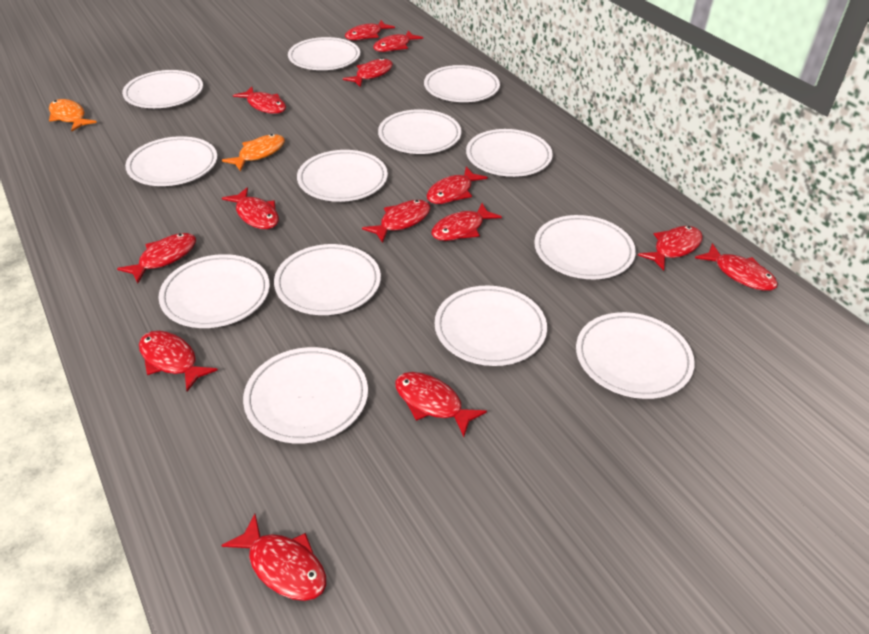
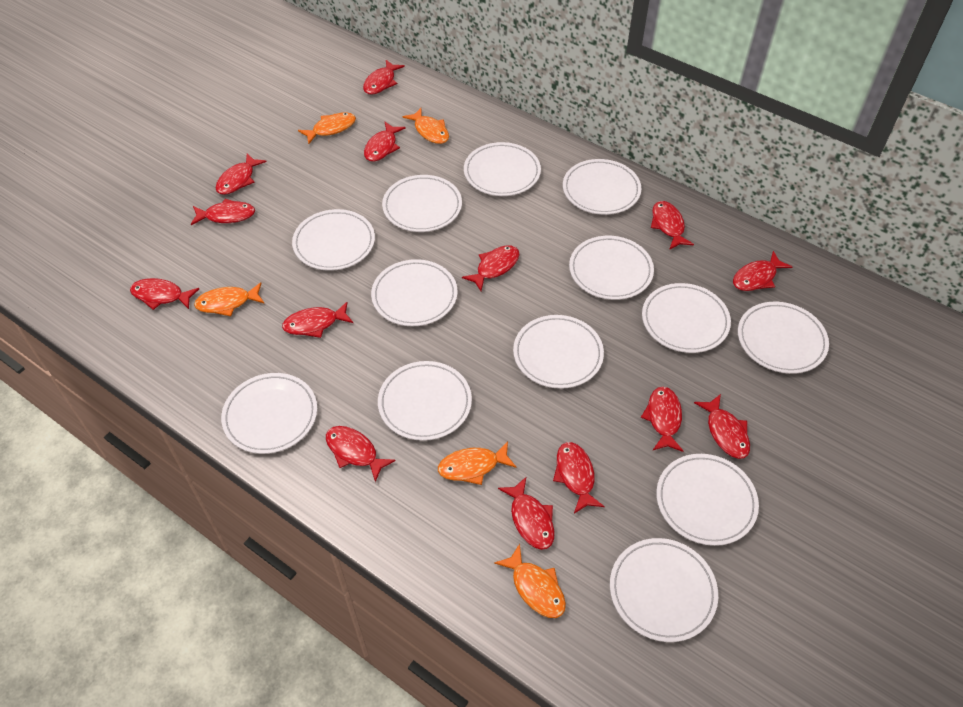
orange fish: 2 -> 5

